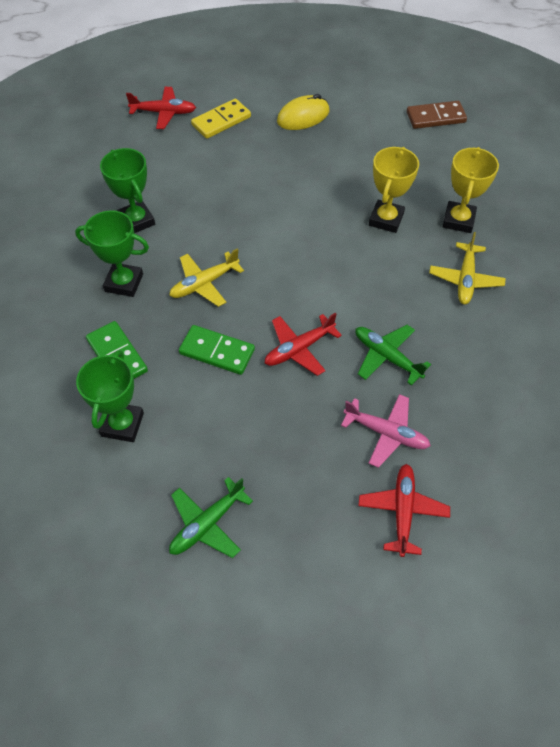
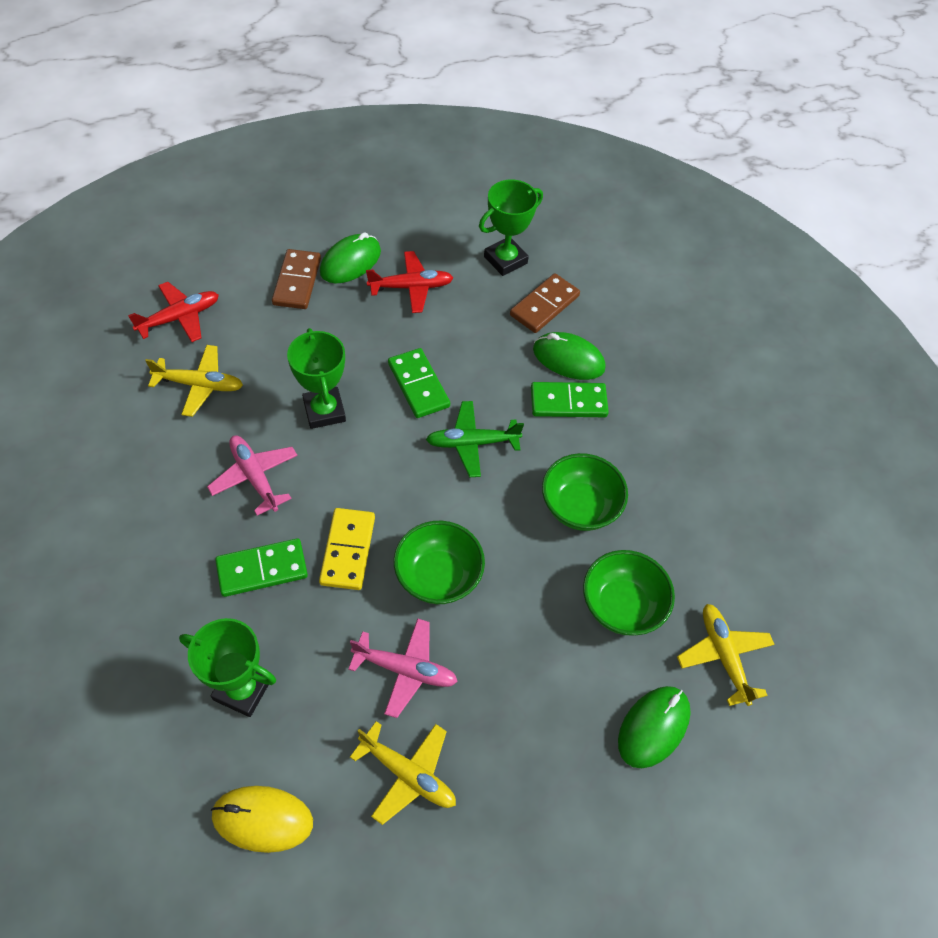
brown domino: 1 -> 2
green bowl: 0 -> 3
green domino: 2 -> 3
green mouse: 0 -> 3
green plane: 2 -> 1
pink plane: 1 -> 2
red plane: 3 -> 2
yellow plane: 2 -> 3
yellow trophy: 2 -> 0

